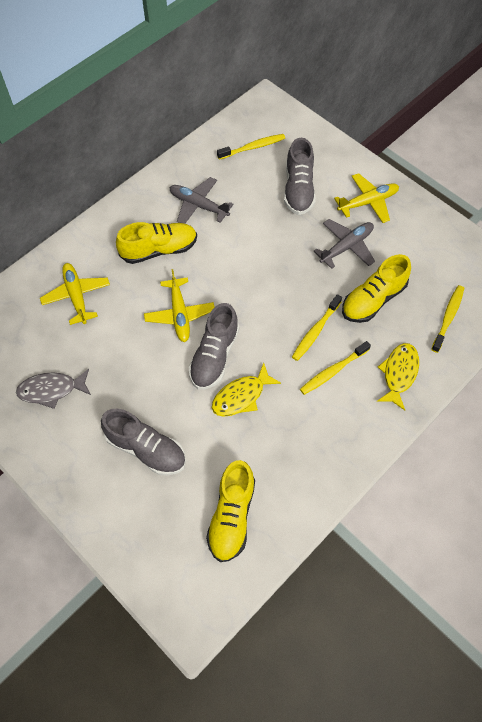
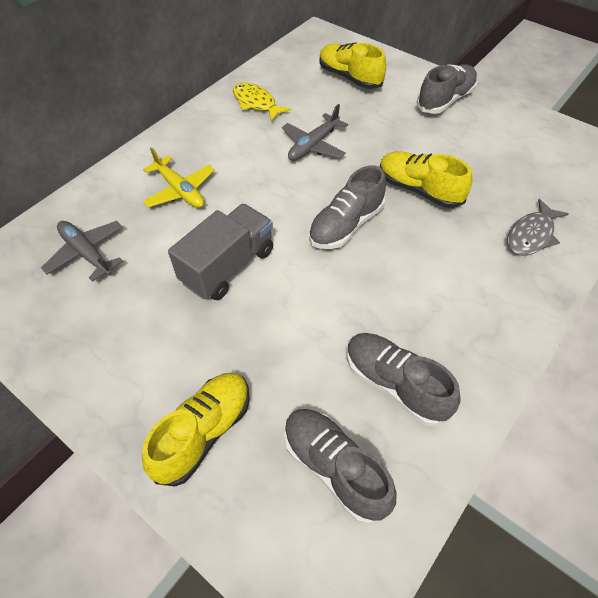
grey shoe: 3 -> 4
grey truck: 0 -> 1
yellow fish: 2 -> 1
yellow plane: 3 -> 1
yellow toothbrush: 4 -> 0

